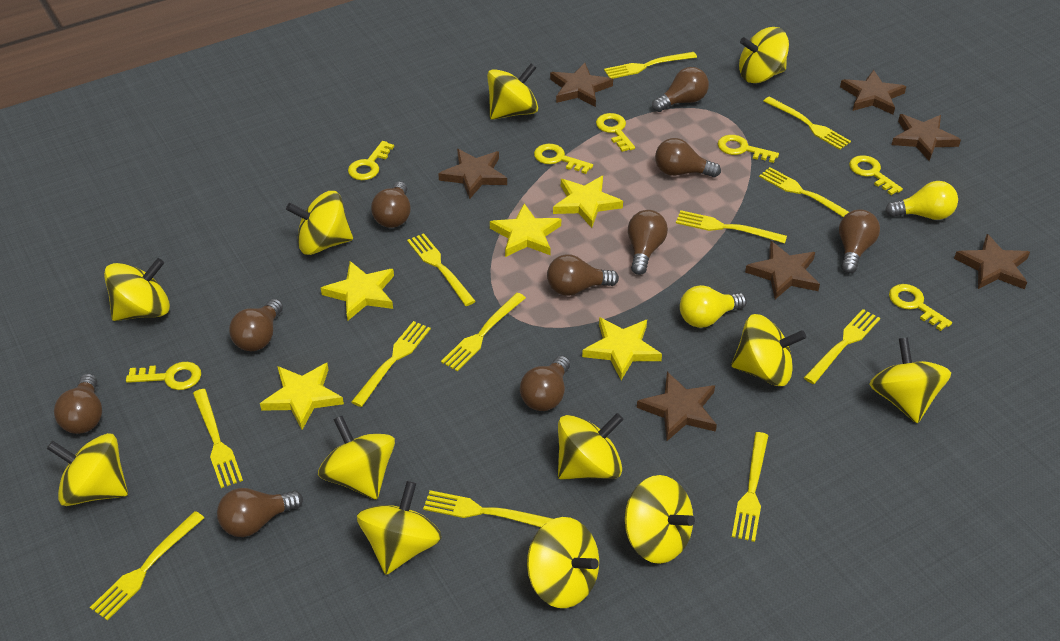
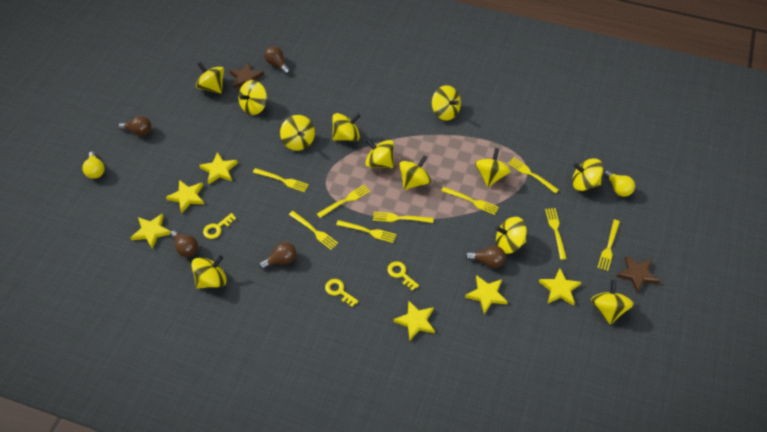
brown light bulb: 10 -> 5
brown star: 7 -> 2
yellow fork: 12 -> 9
yellow key: 7 -> 3
yellow star: 5 -> 6

